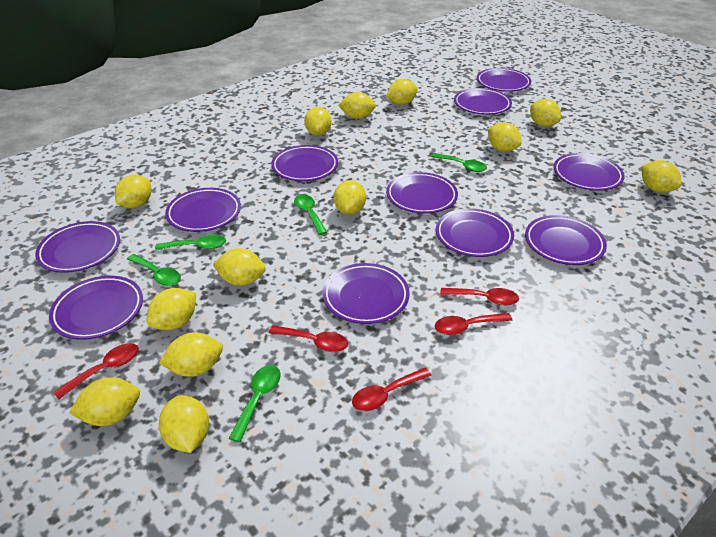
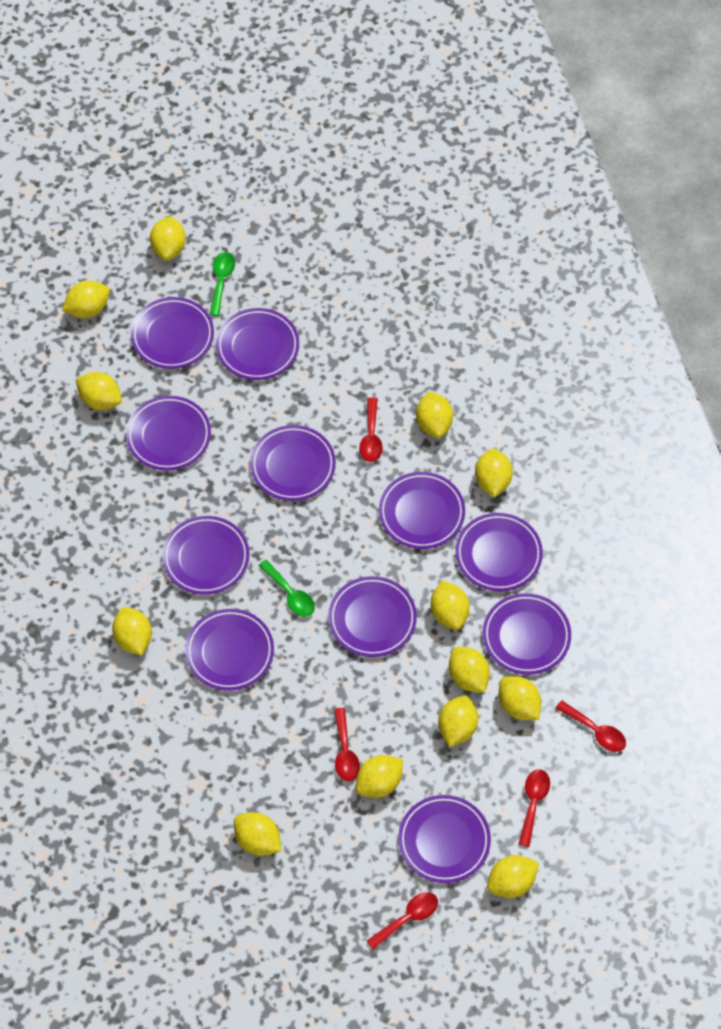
green spoon: 5 -> 2

